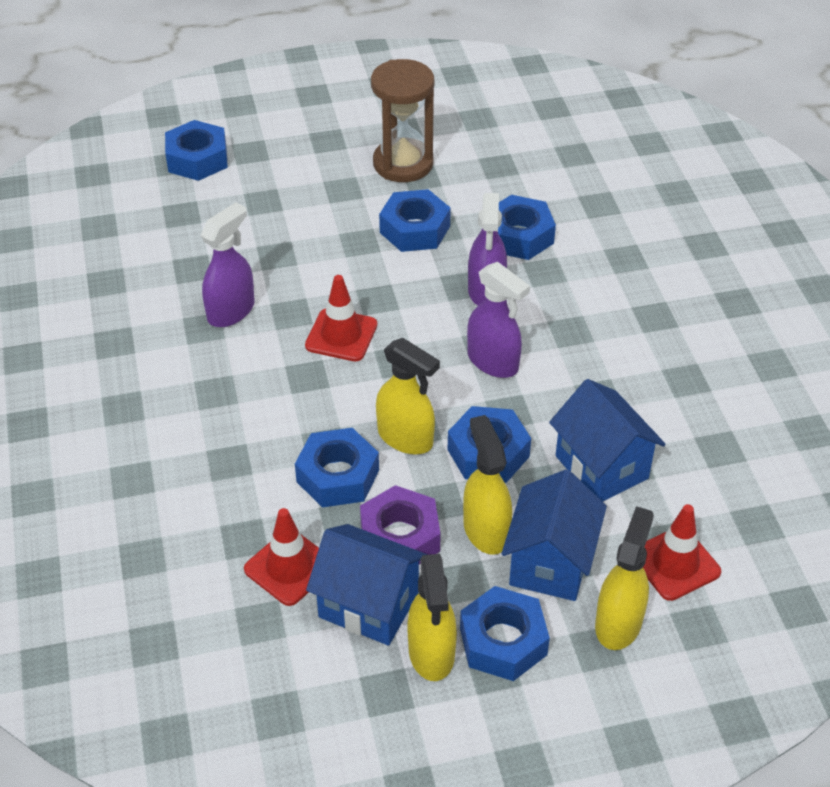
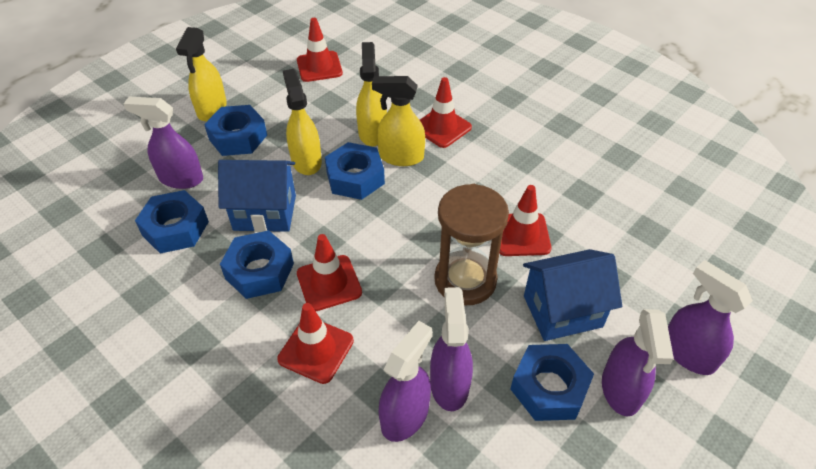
blue house: 3 -> 2
blue nut: 6 -> 5
purple nut: 1 -> 0
purple spray bottle: 3 -> 5
red traffic cone: 3 -> 5

